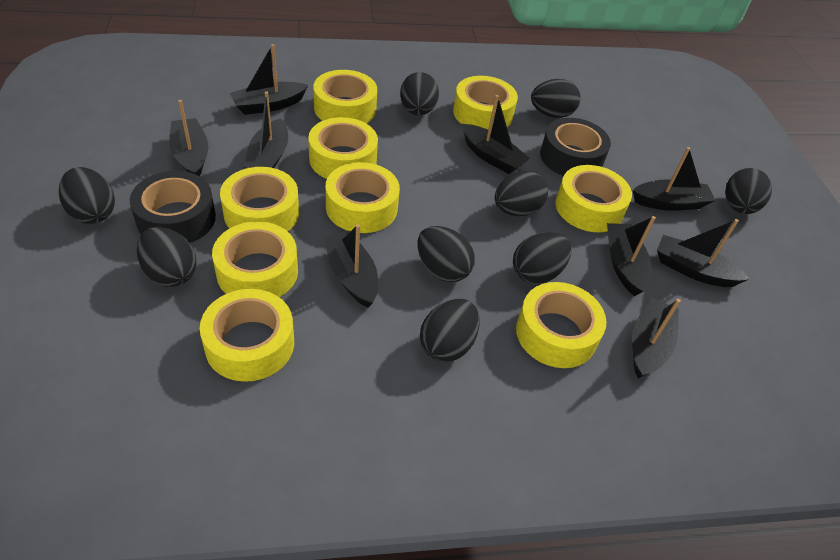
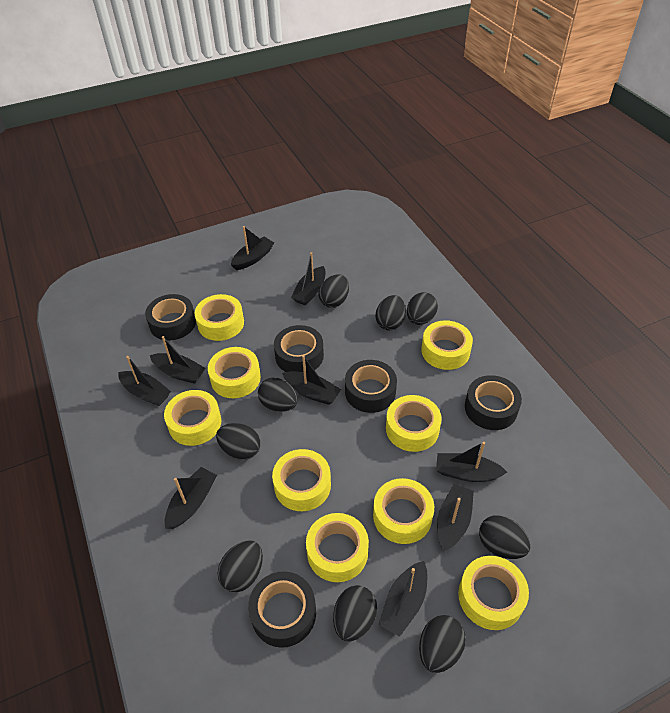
black tape: 2 -> 5

